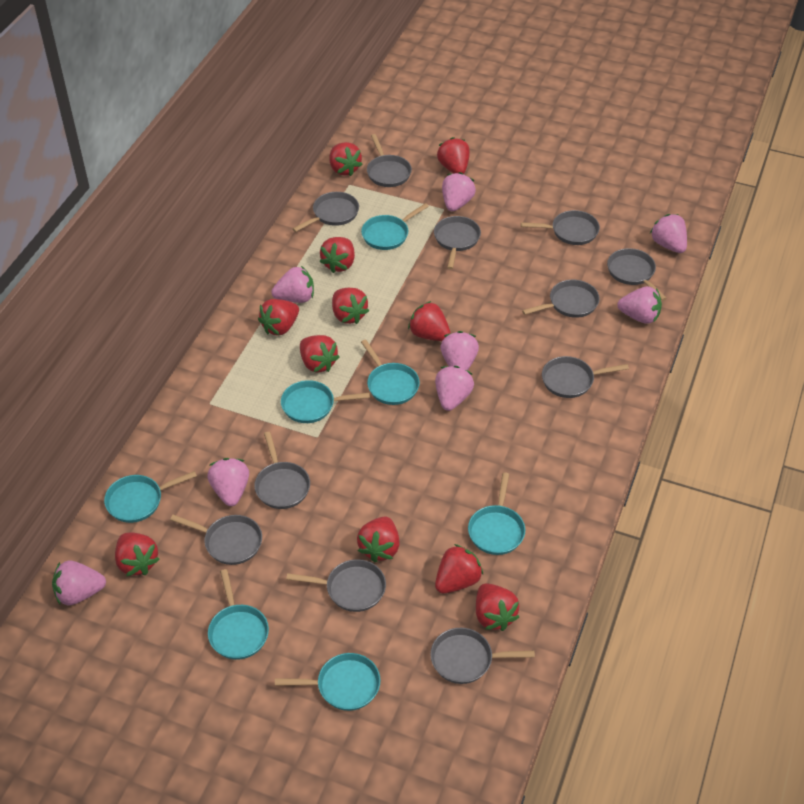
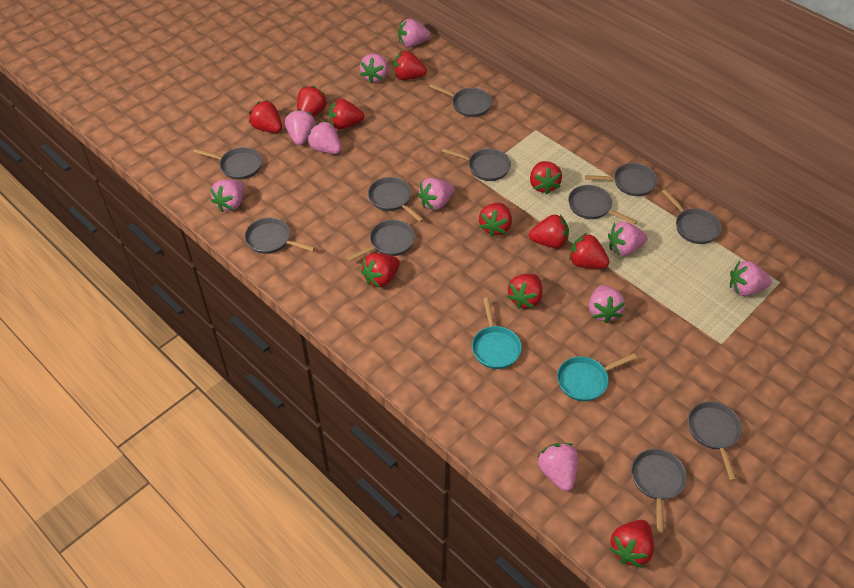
pink strawberry: 8 -> 10
turquoise pan: 7 -> 2

